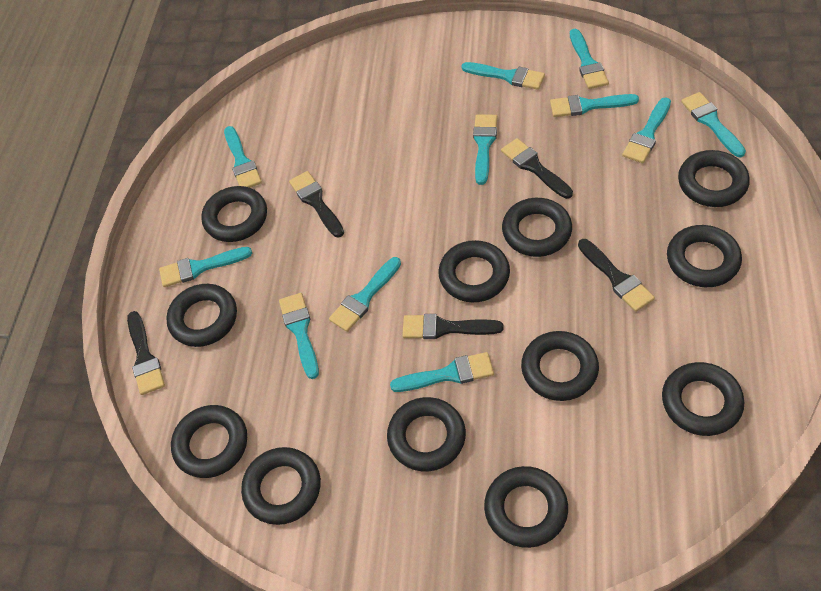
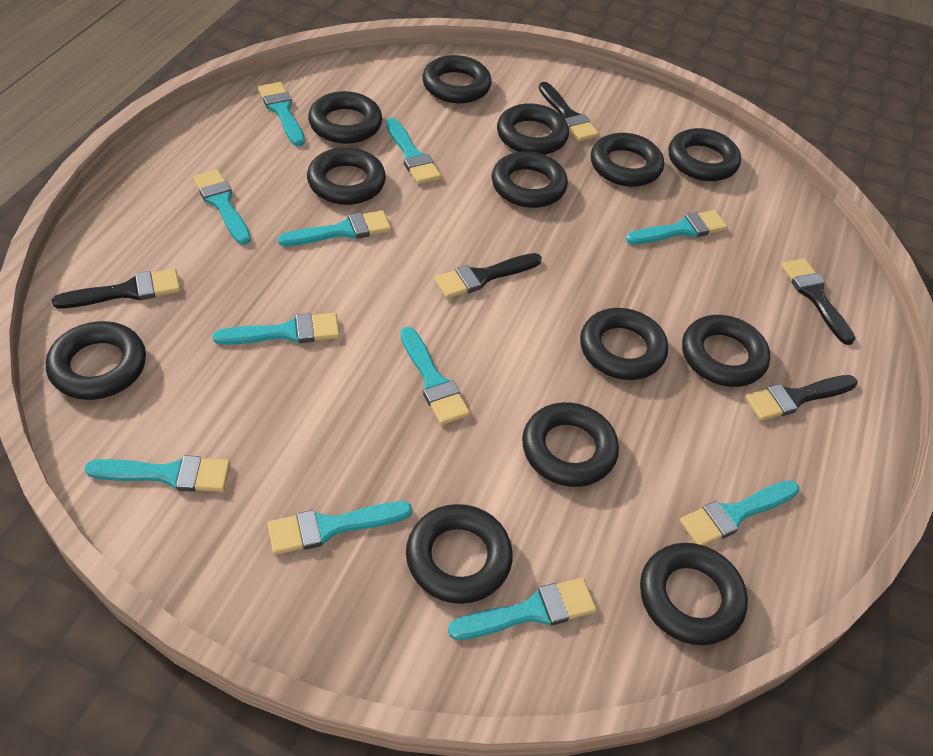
black ring: 12 -> 13

